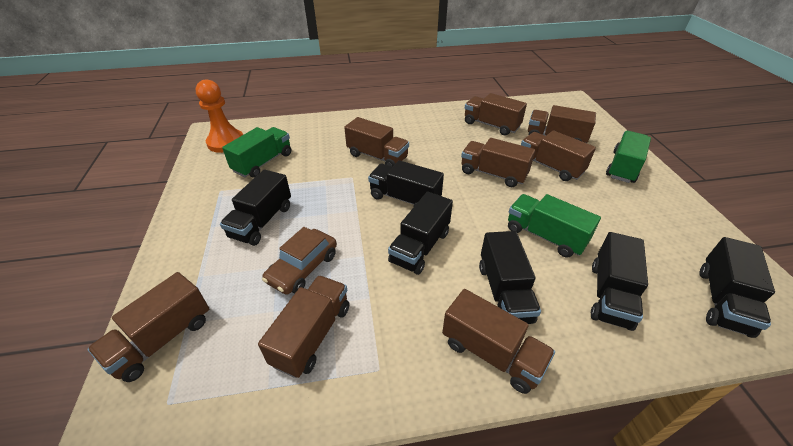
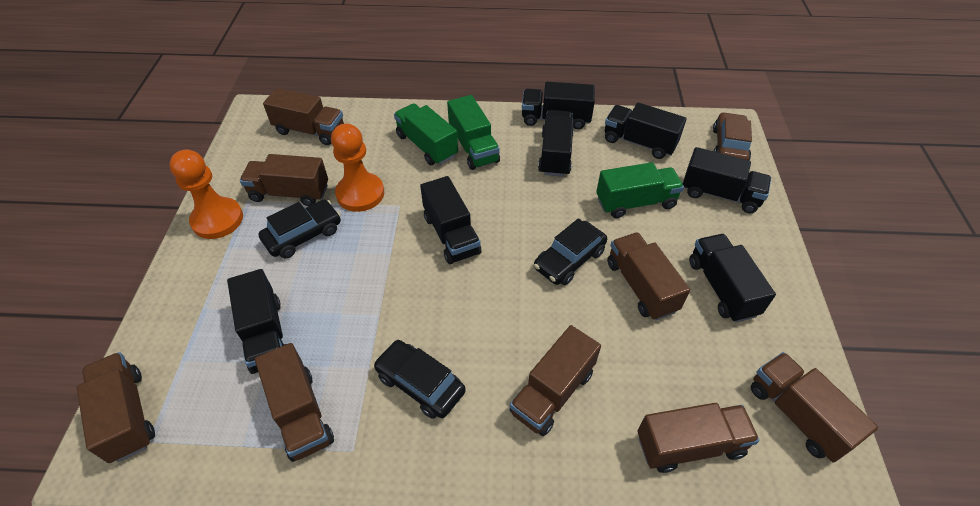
black car: 0 -> 3
black truck: 6 -> 7
orange pawn: 1 -> 2

